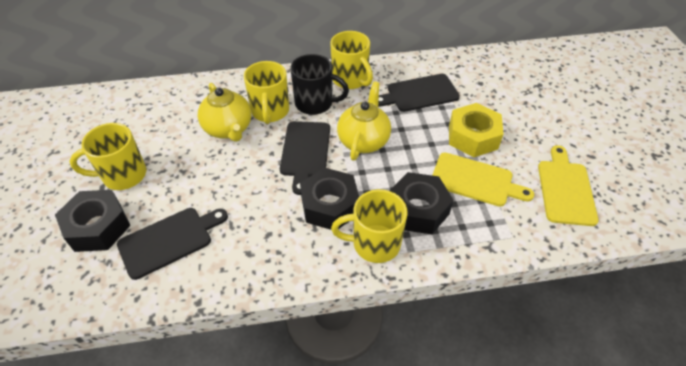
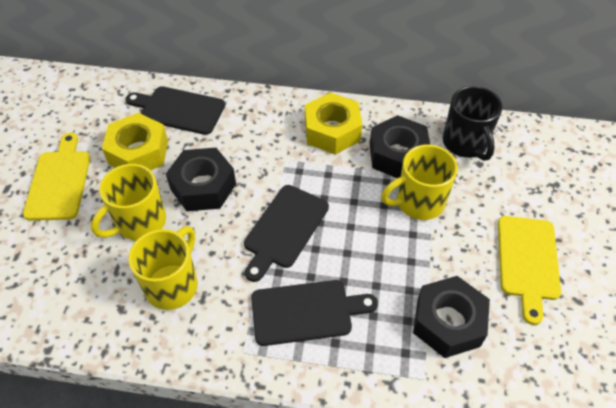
yellow mug: 4 -> 3
yellow nut: 1 -> 2
yellow teapot: 2 -> 0

